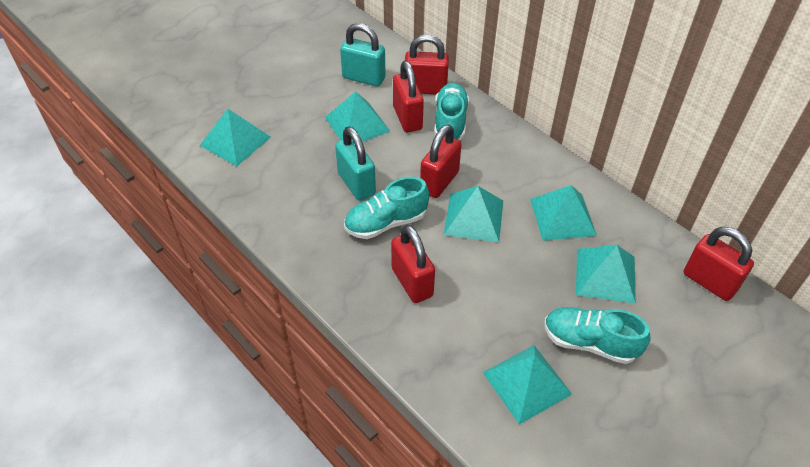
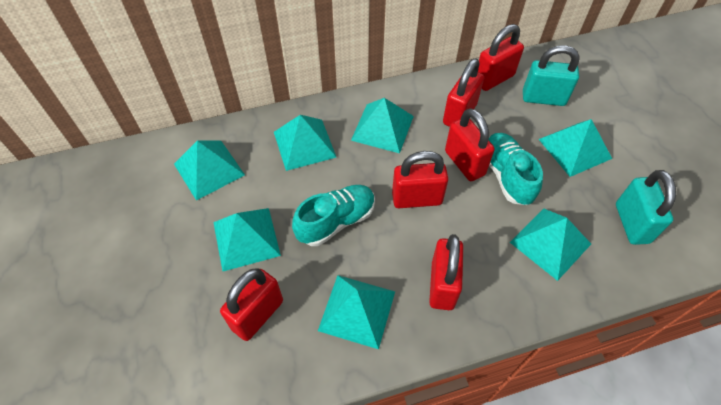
red padlock: 5 -> 6
turquoise pyramid: 6 -> 7
turquoise shoe: 3 -> 2

